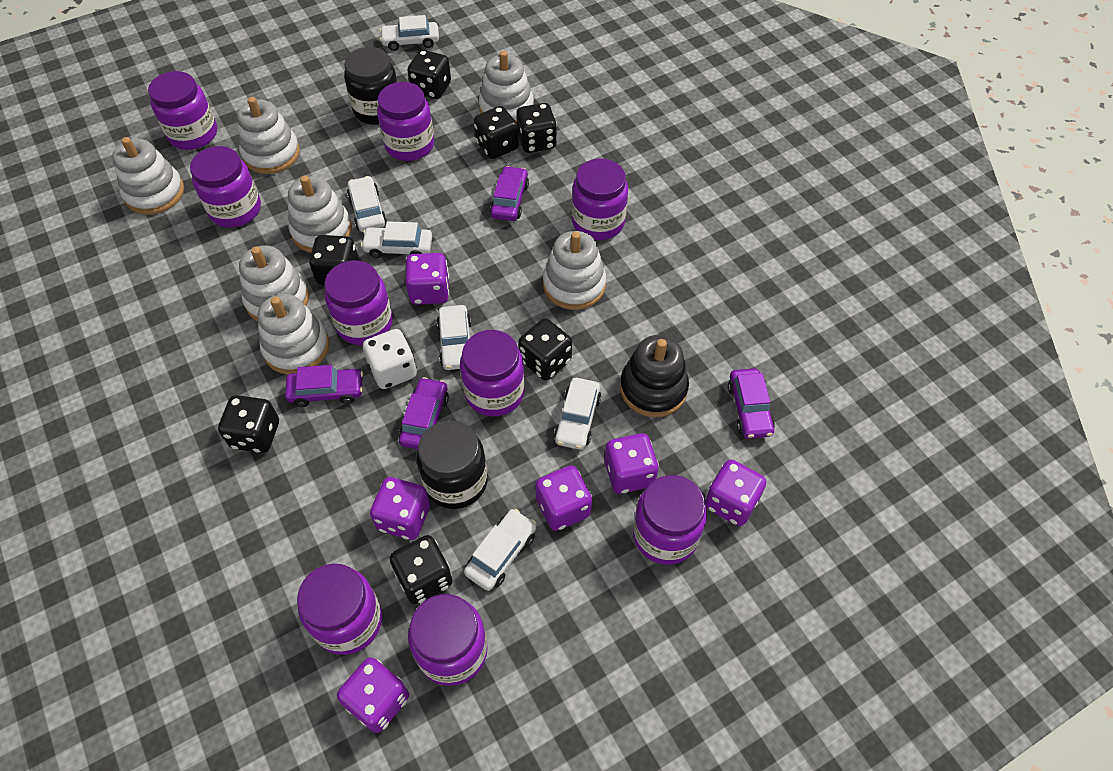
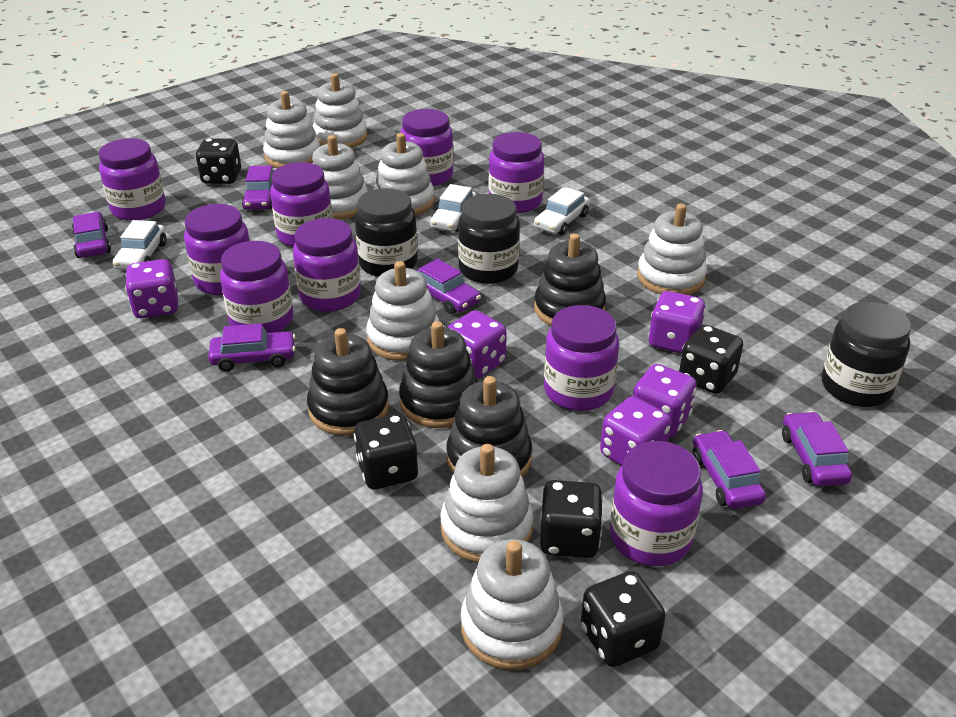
black dice: 7 -> 5
black jar: 2 -> 3
black stacking toy: 1 -> 4
purple car: 4 -> 6
purple dice: 6 -> 5
white car: 6 -> 3
white dice: 1 -> 0
white stacking toy: 7 -> 8

